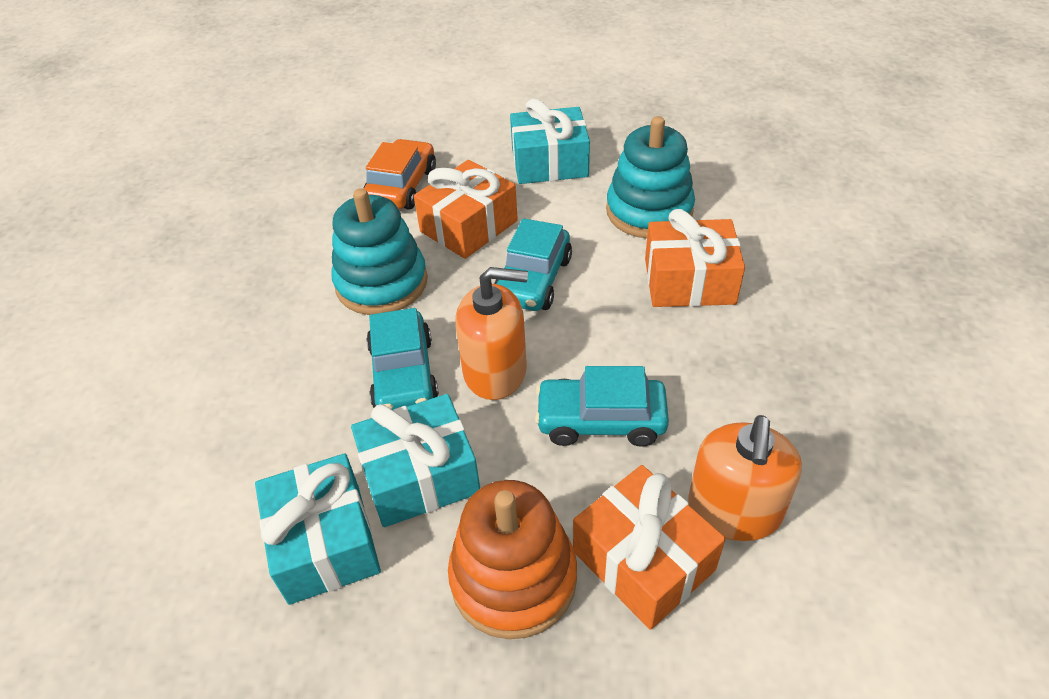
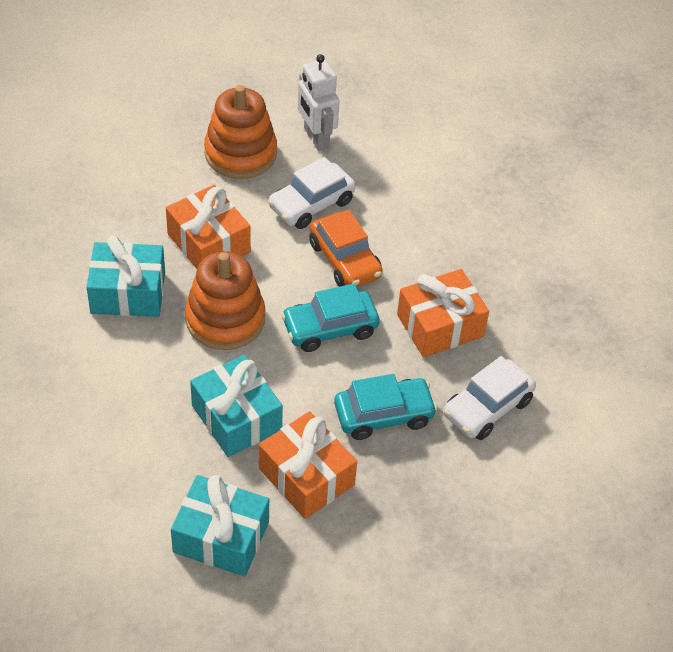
orange soap dispenser: 2 -> 0
orange stacking toy: 1 -> 2
turquoise car: 3 -> 2
turquoise stacking toy: 2 -> 0
white car: 0 -> 2
white robot: 0 -> 1

